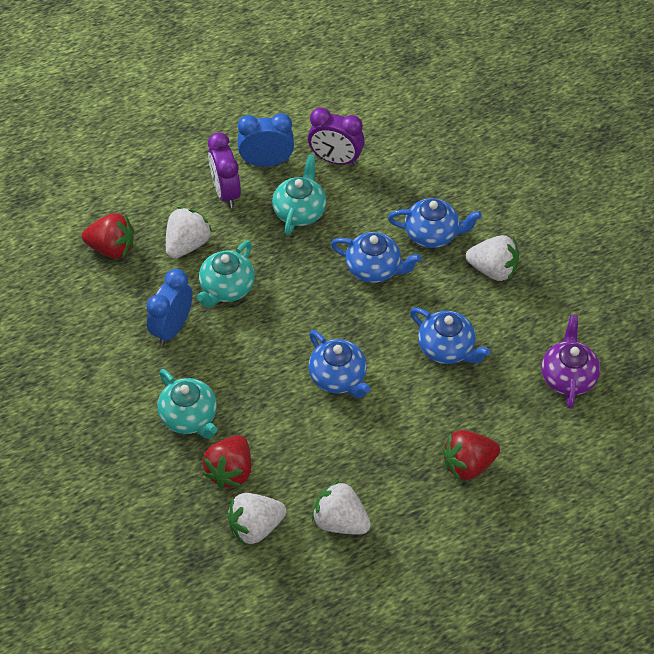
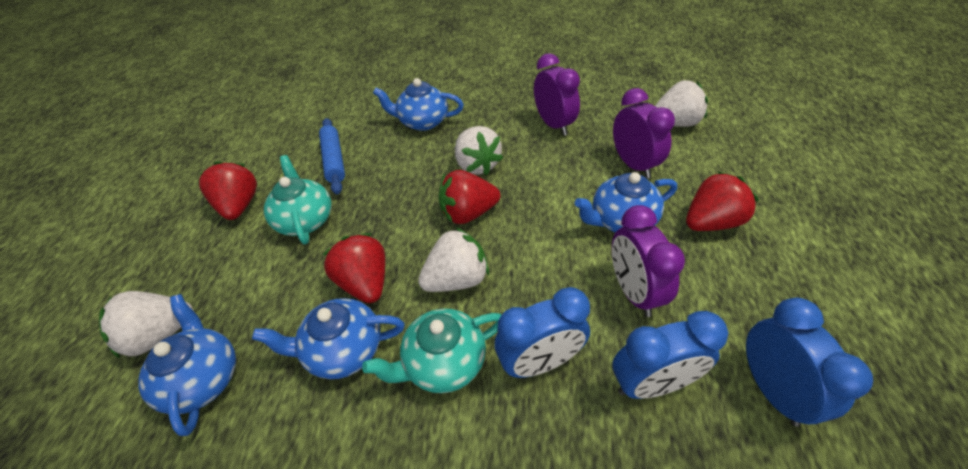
blue clock: 2 -> 3
blue rolling pin: 0 -> 1
purple clock: 2 -> 3
purple teapot: 1 -> 0
red strawberry: 3 -> 4
turquoise teapot: 3 -> 2

